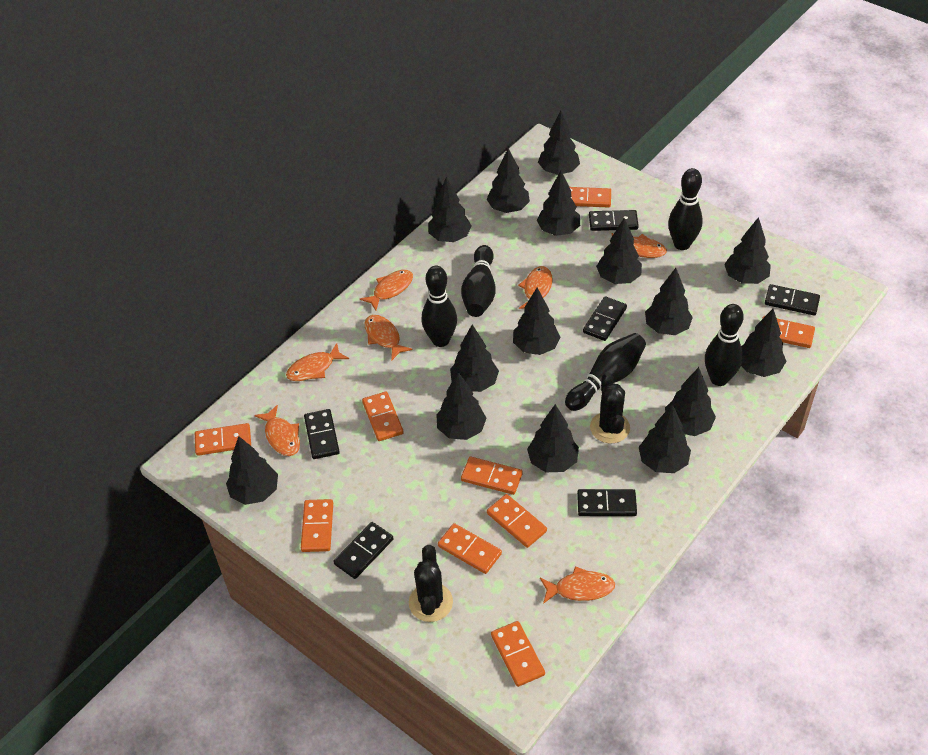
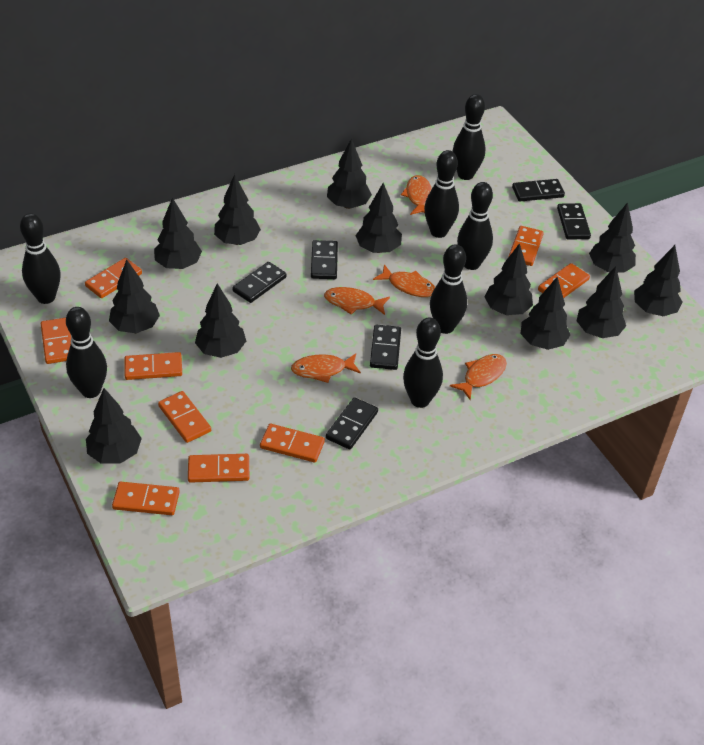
black bowling pin: 5 -> 7
black cactus: 2 -> 0
black tree: 15 -> 12
orange fish: 7 -> 5

